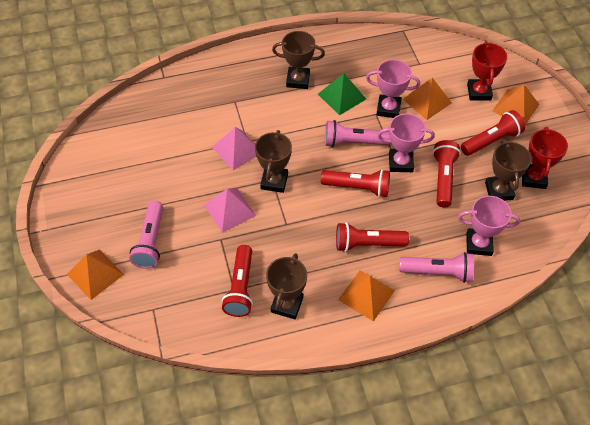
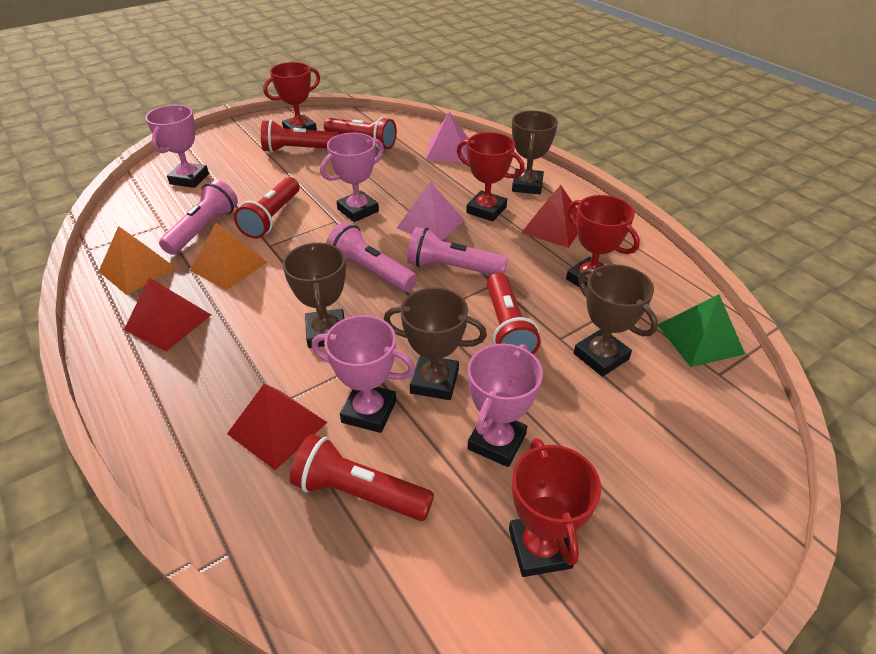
orange pyramid: 4 -> 2
pink trophy: 3 -> 4
red pyramid: 0 -> 3
red trophy: 2 -> 4

